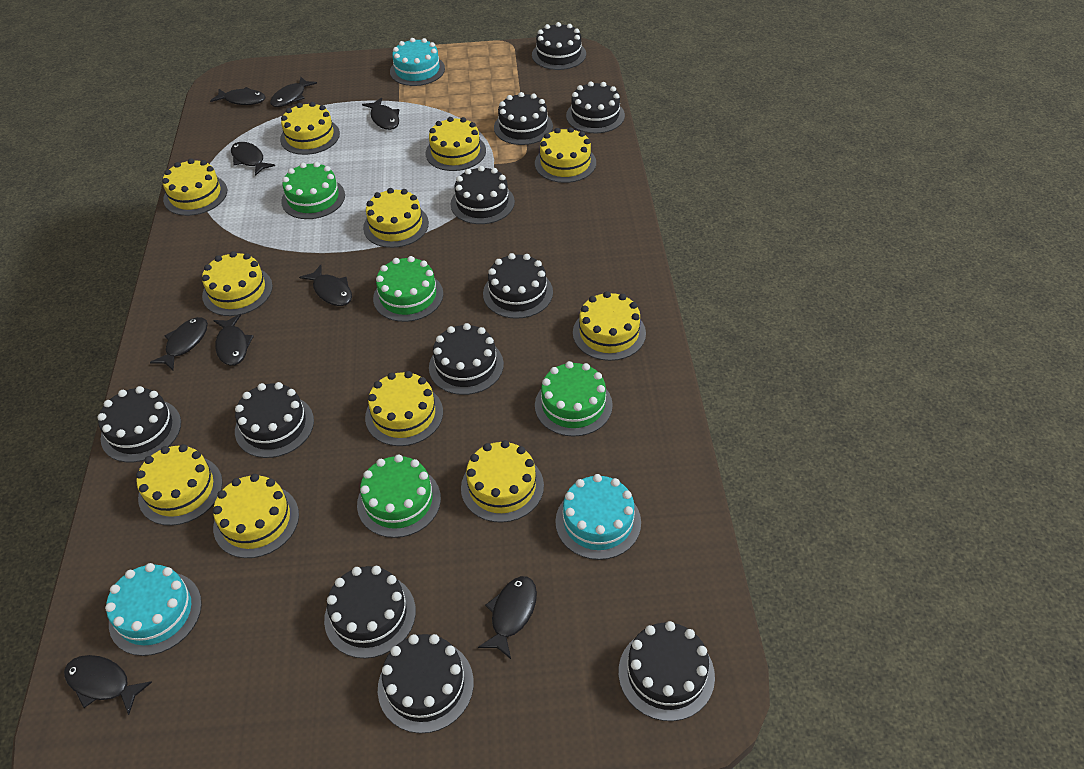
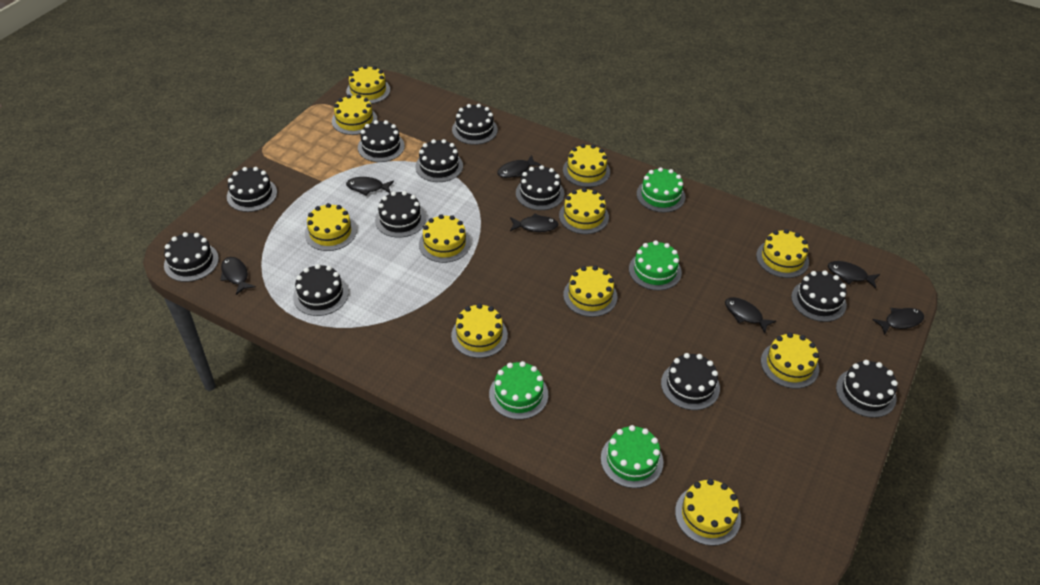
black fish: 9 -> 7
turquoise cake: 3 -> 0

